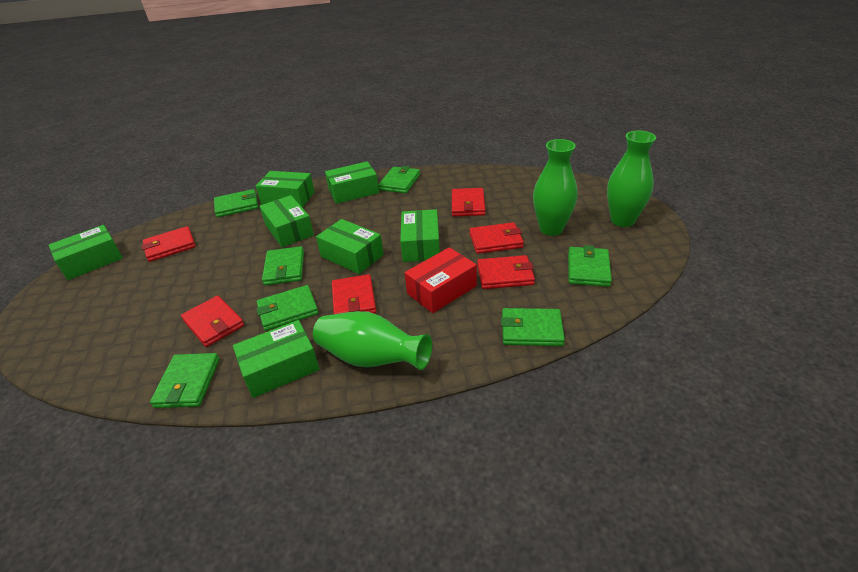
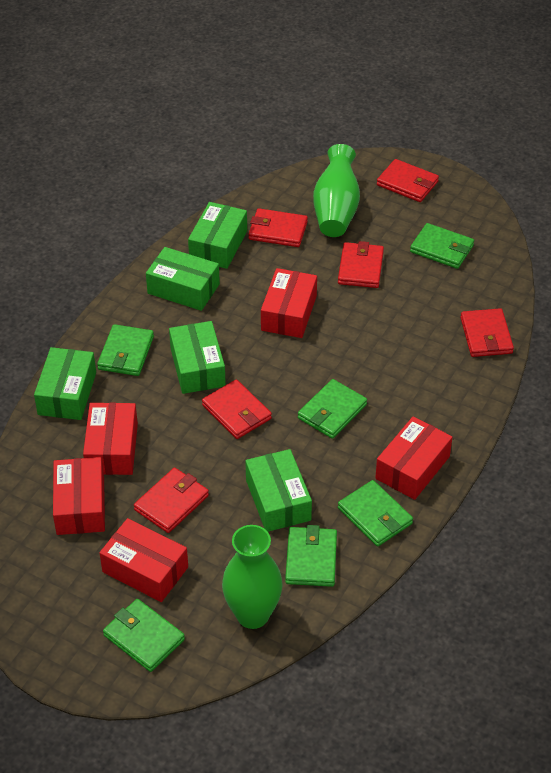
green box: 7 -> 5
green vase: 3 -> 2
green wallet: 7 -> 6
red box: 1 -> 5

